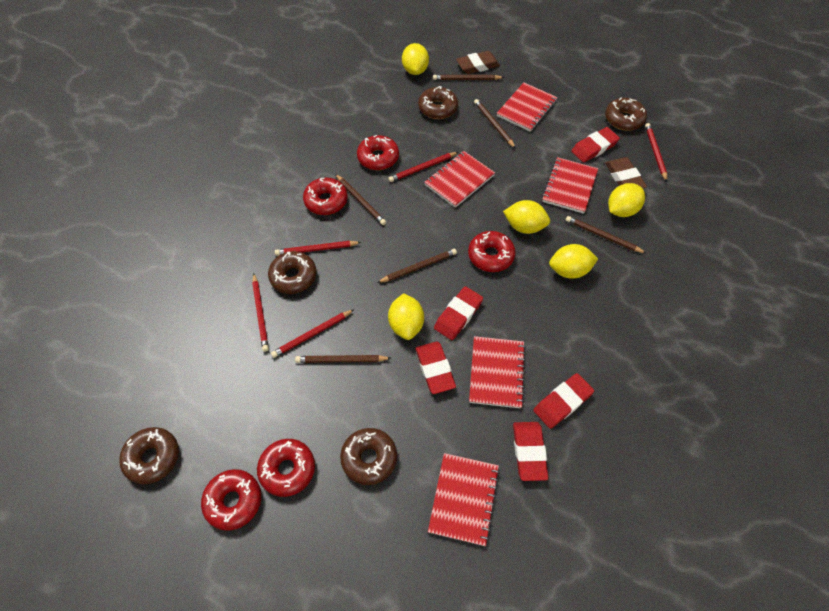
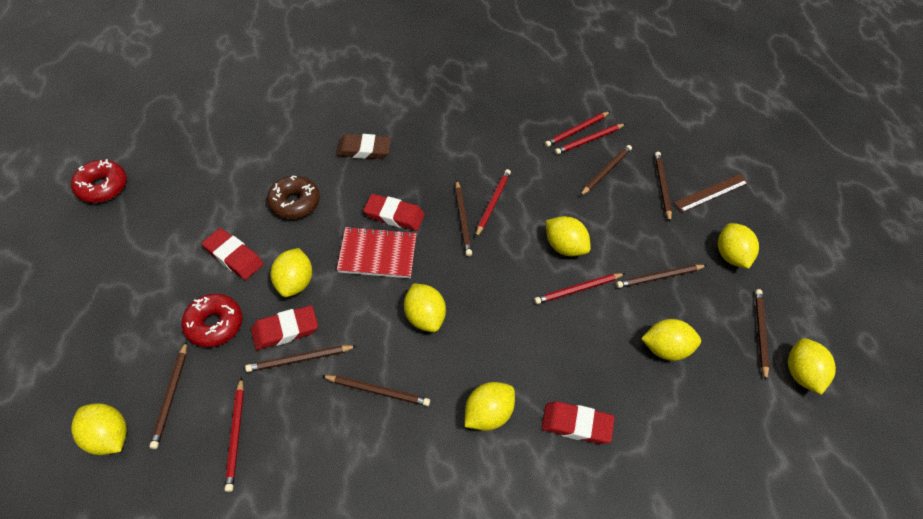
brown donut: 5 -> 1
brown eraser: 2 -> 1
brown pencil: 6 -> 8
brown ruler: 0 -> 1
red donut: 5 -> 2
red eraser: 5 -> 4
red notebook: 5 -> 1
yellow lemon: 5 -> 8

